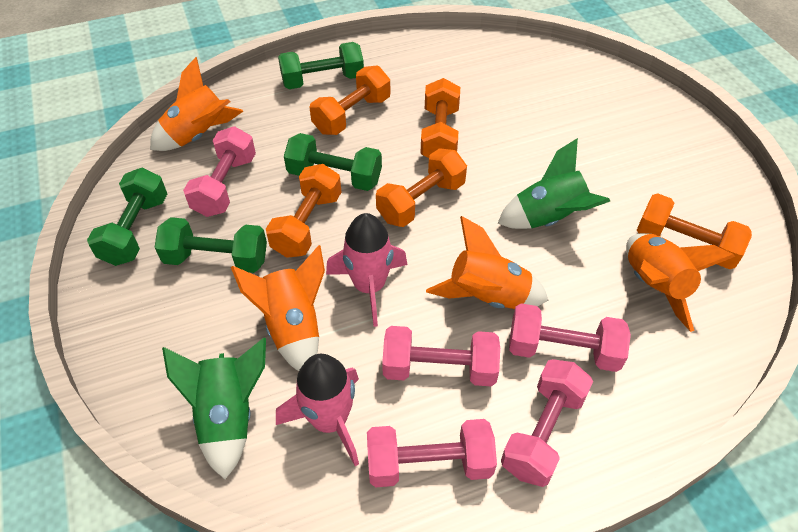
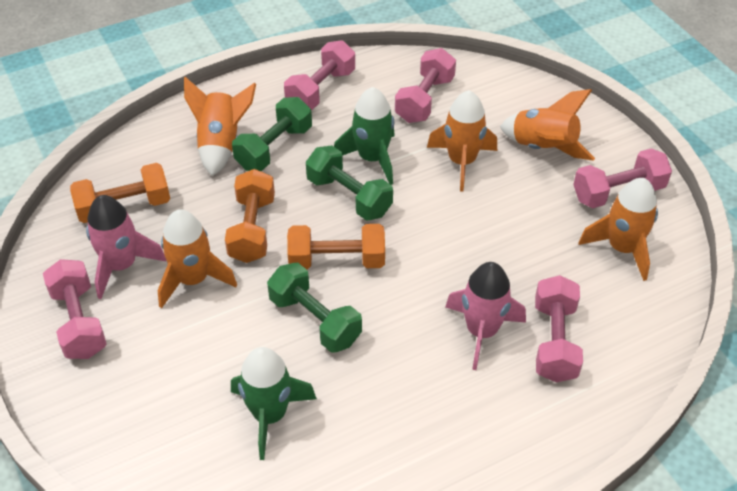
green dumbbell: 4 -> 3
orange dumbbell: 5 -> 3
orange rocket: 4 -> 5

